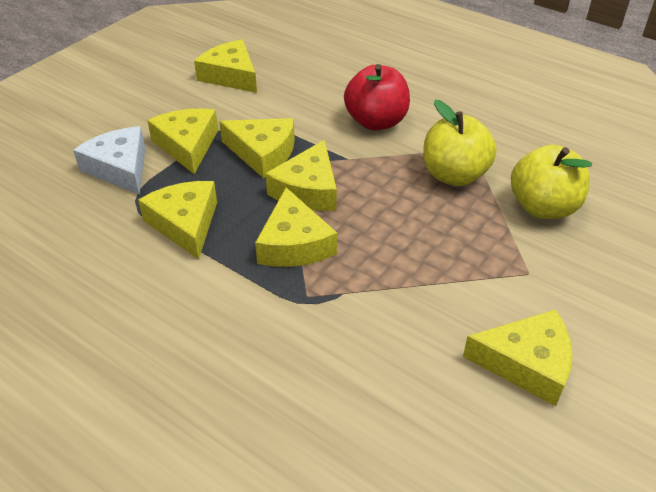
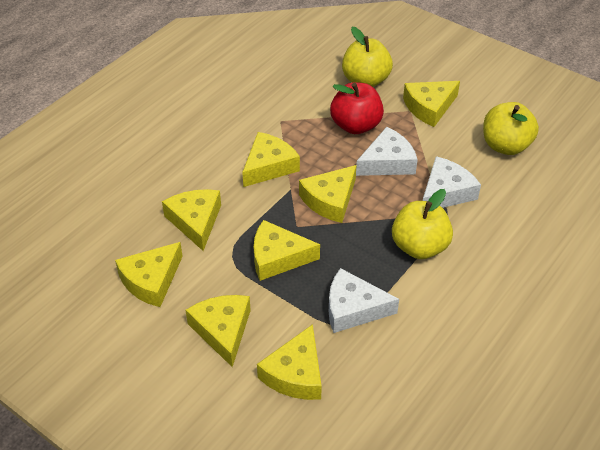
white cheese: 1 -> 3
yellow apple: 2 -> 3
yellow cheese: 7 -> 8

